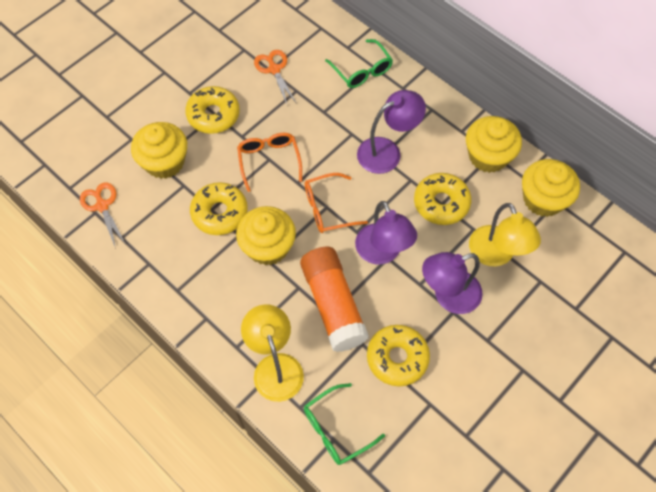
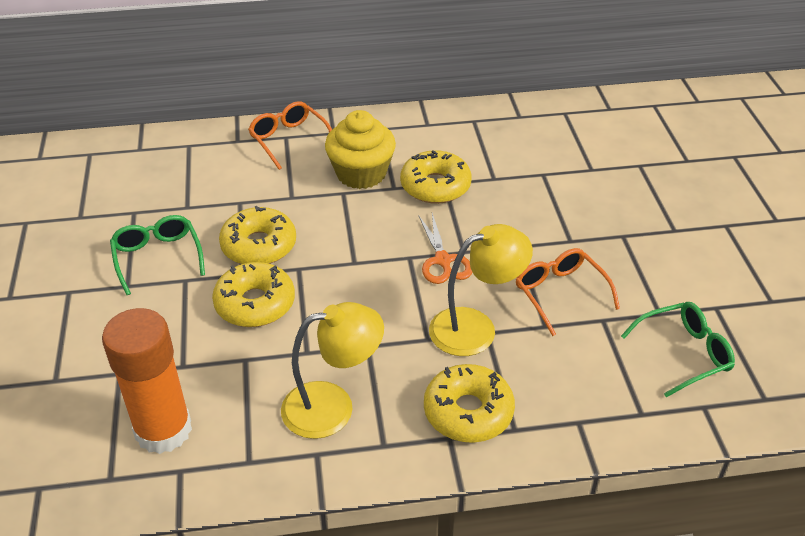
orange scissors: 2 -> 1
purple lamp: 3 -> 0
yellow cupcake: 4 -> 1

